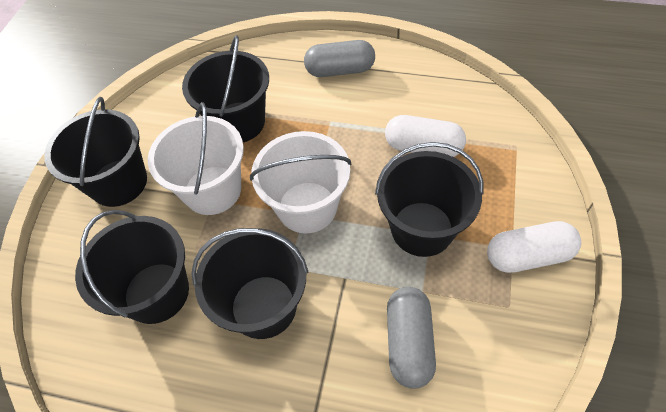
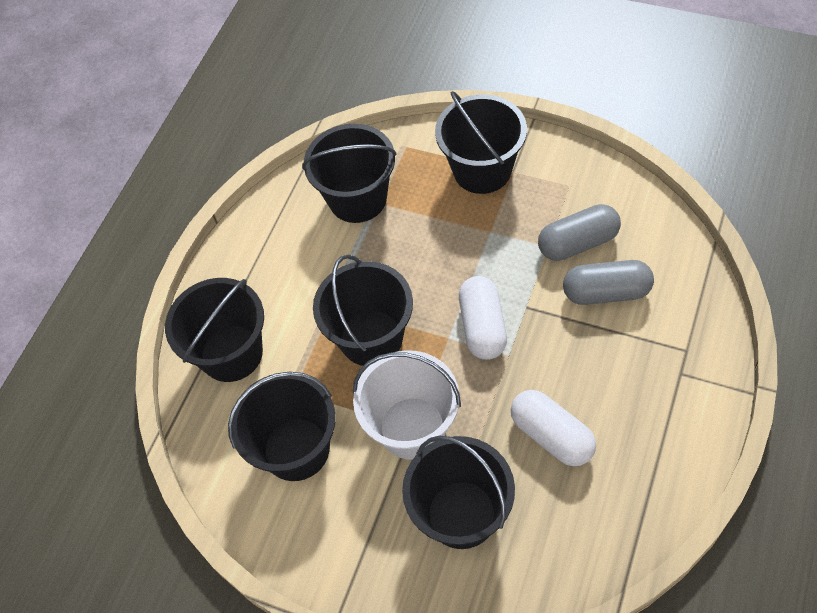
black bucket: 5 -> 6
white bucket: 2 -> 1

